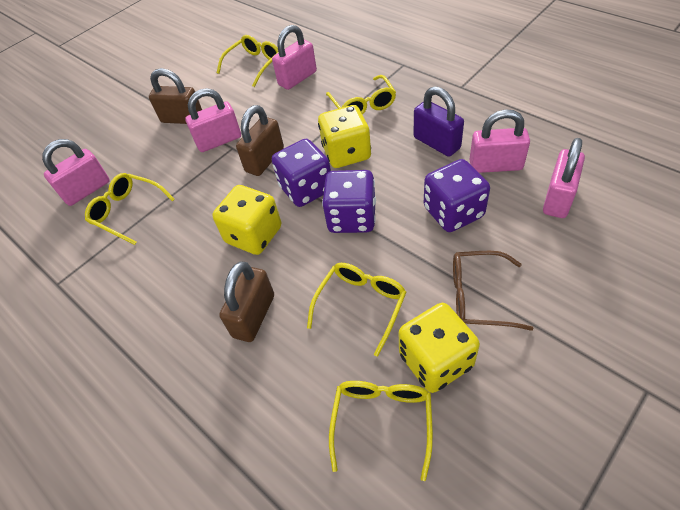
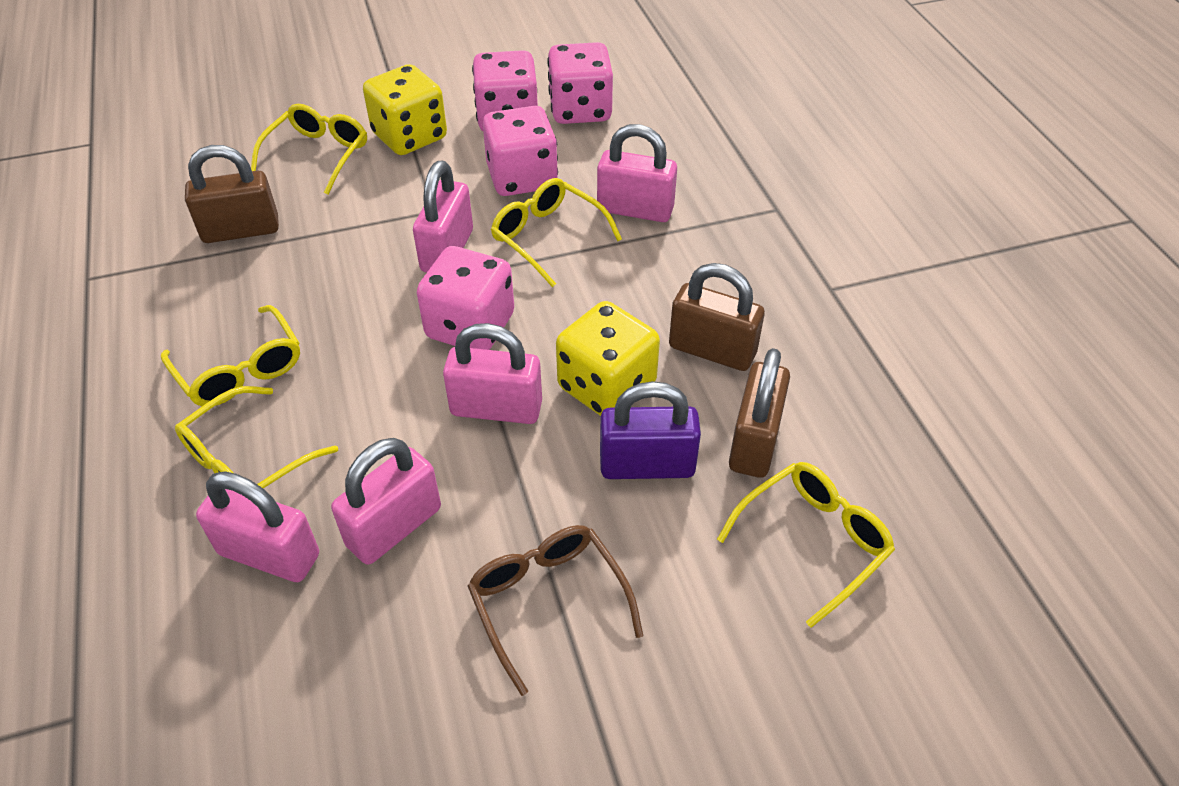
pink dice: 0 -> 4
purple dice: 3 -> 0
yellow dice: 3 -> 2

